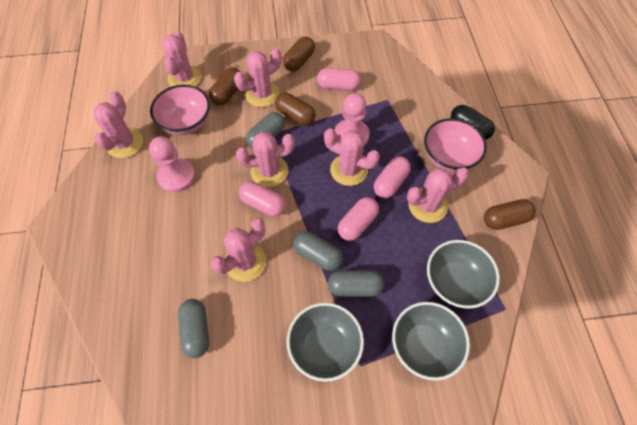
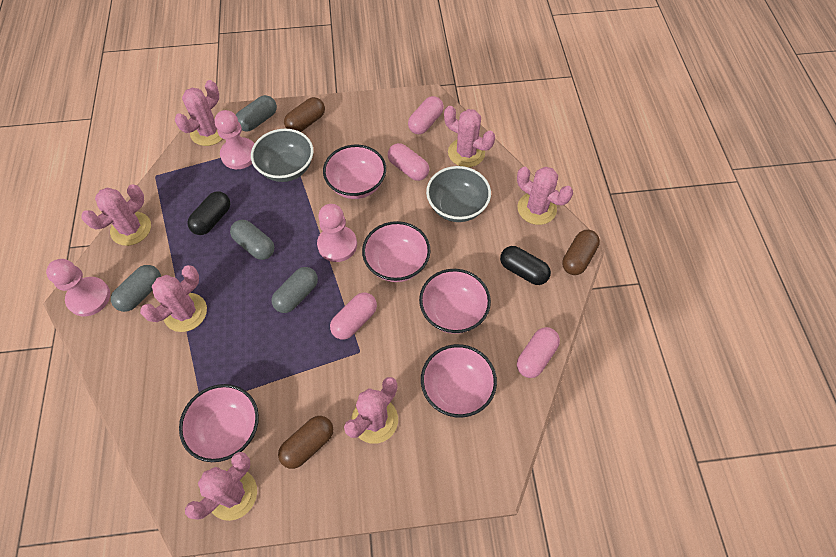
black capsule: 1 -> 2
brown capsule: 4 -> 3
grey bowl: 3 -> 2
pink bowl: 2 -> 5
pink pawn: 2 -> 3

